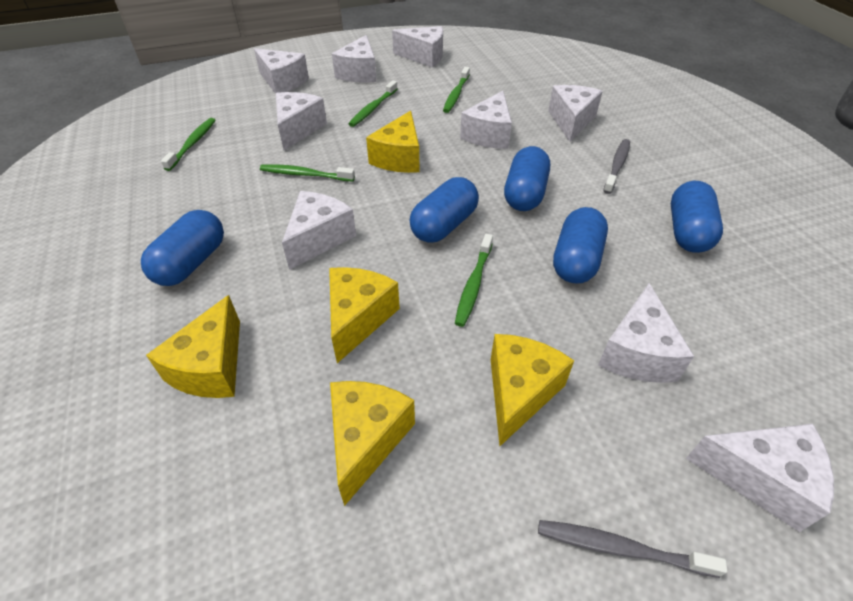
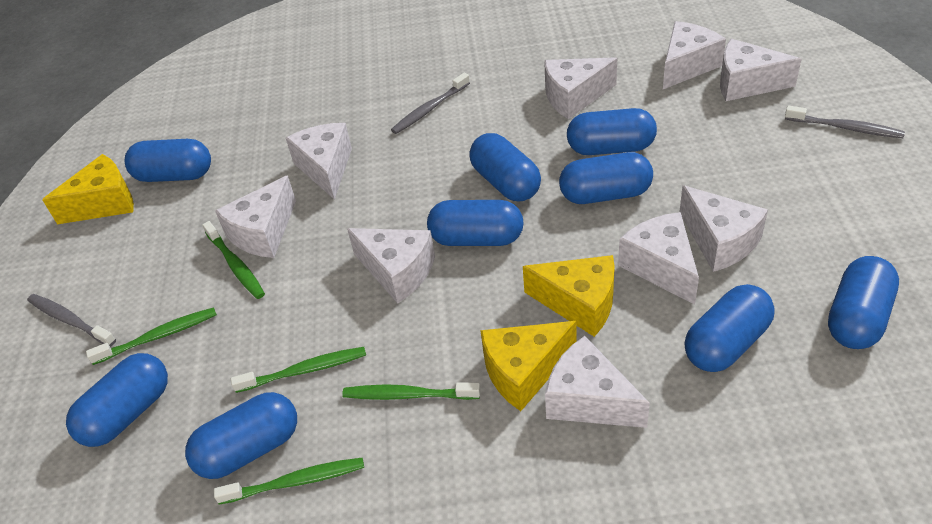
blue capsule: 5 -> 9
grey toothbrush: 2 -> 3
yellow cheese: 5 -> 3

